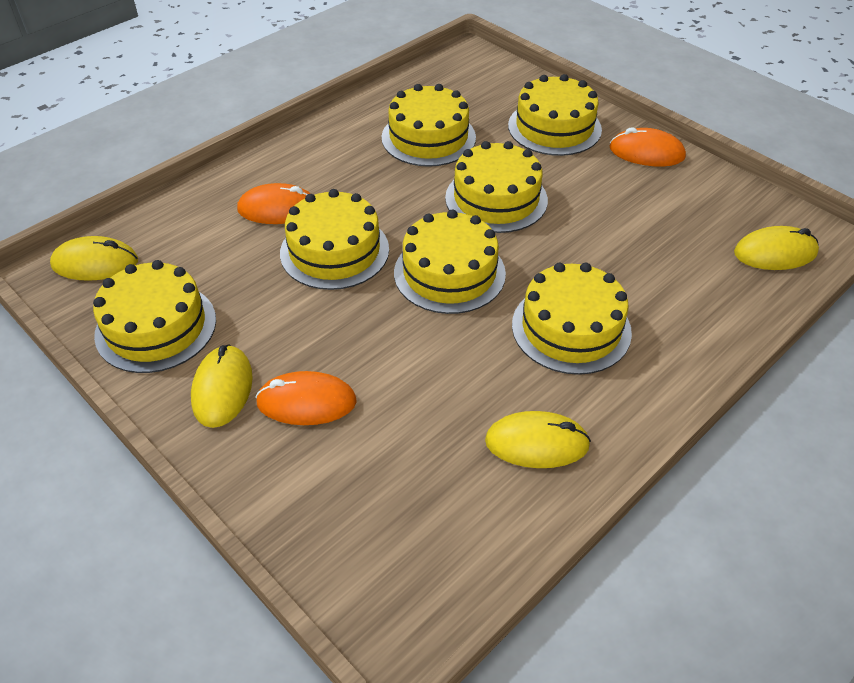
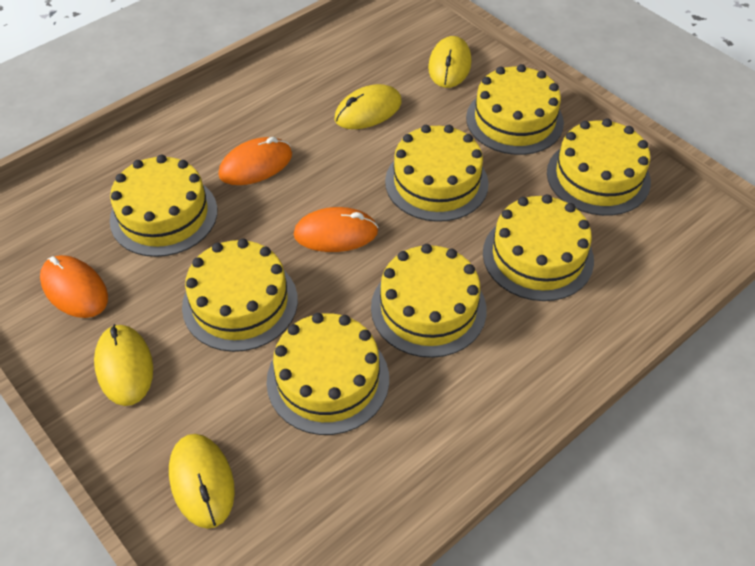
yellow cake: 7 -> 8

